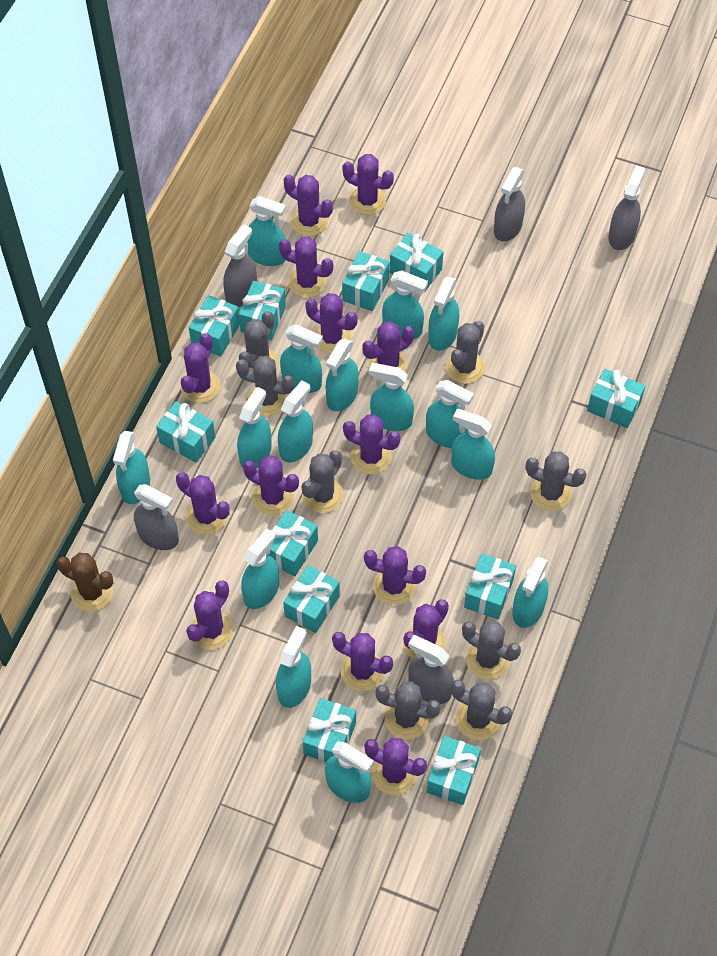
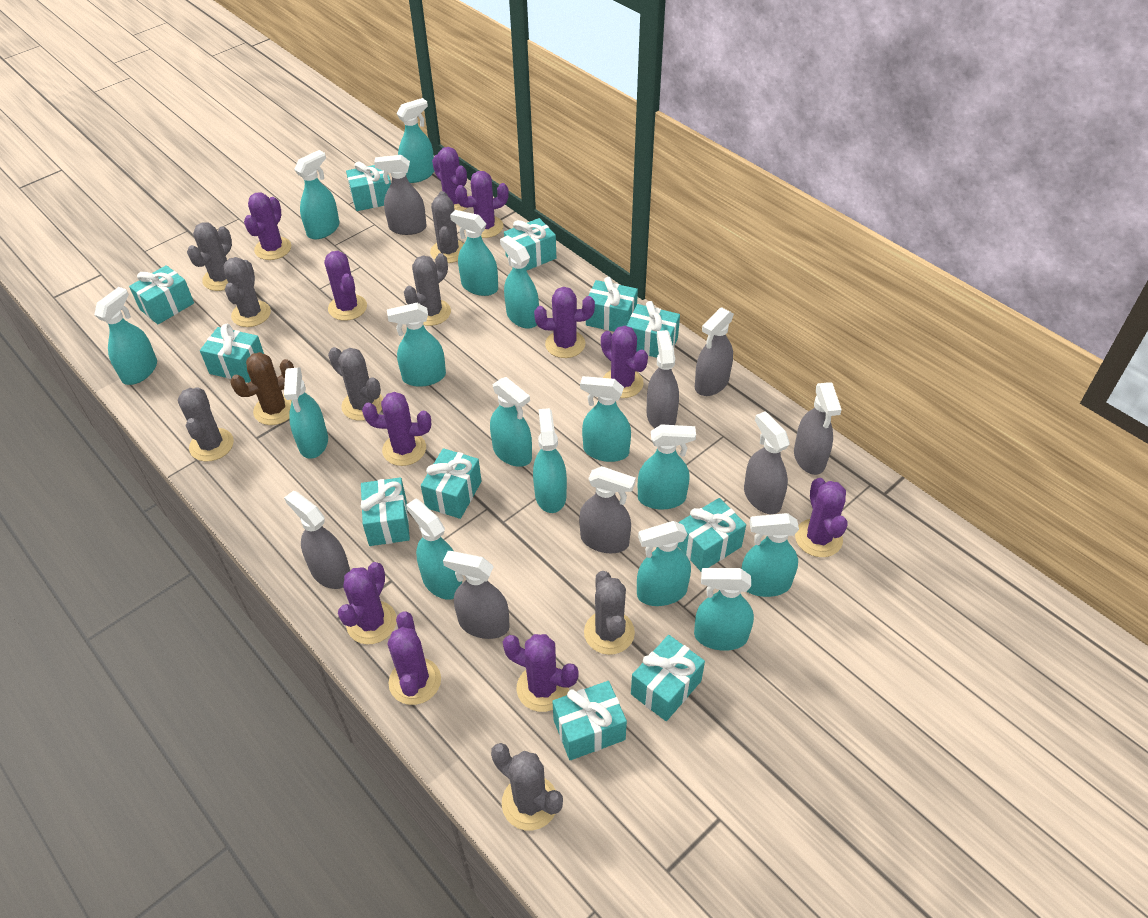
grey spray bottle: 5 -> 8
purple cactus: 14 -> 11

